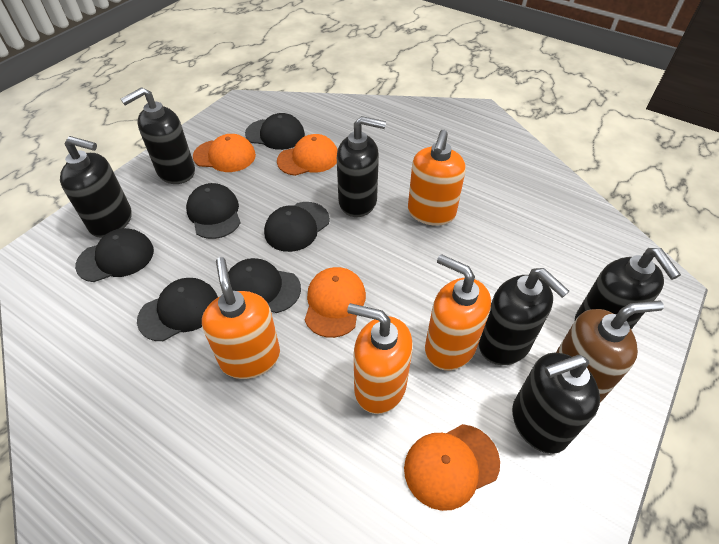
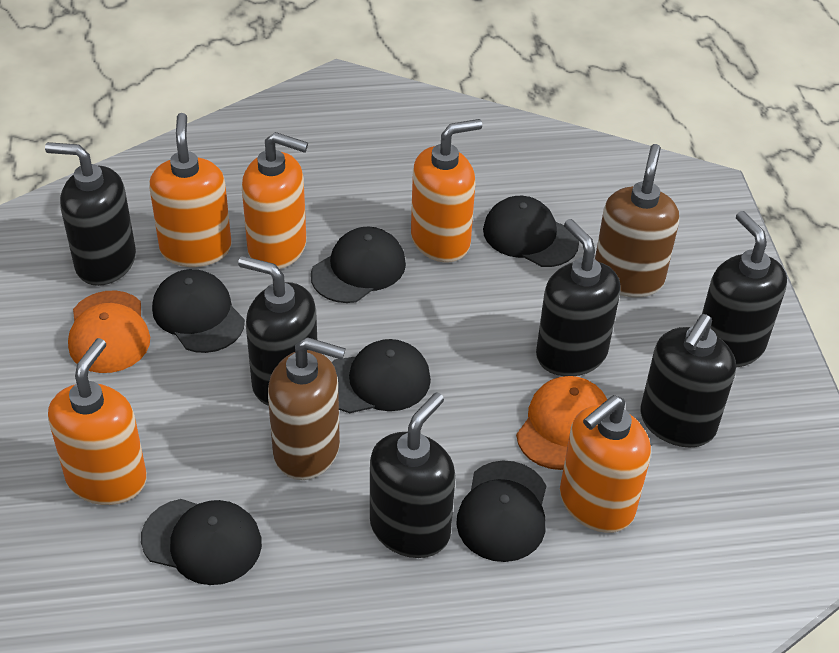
brown soap dispenser: 1 -> 2
orange cap: 4 -> 2
orange soap dispenser: 4 -> 5

